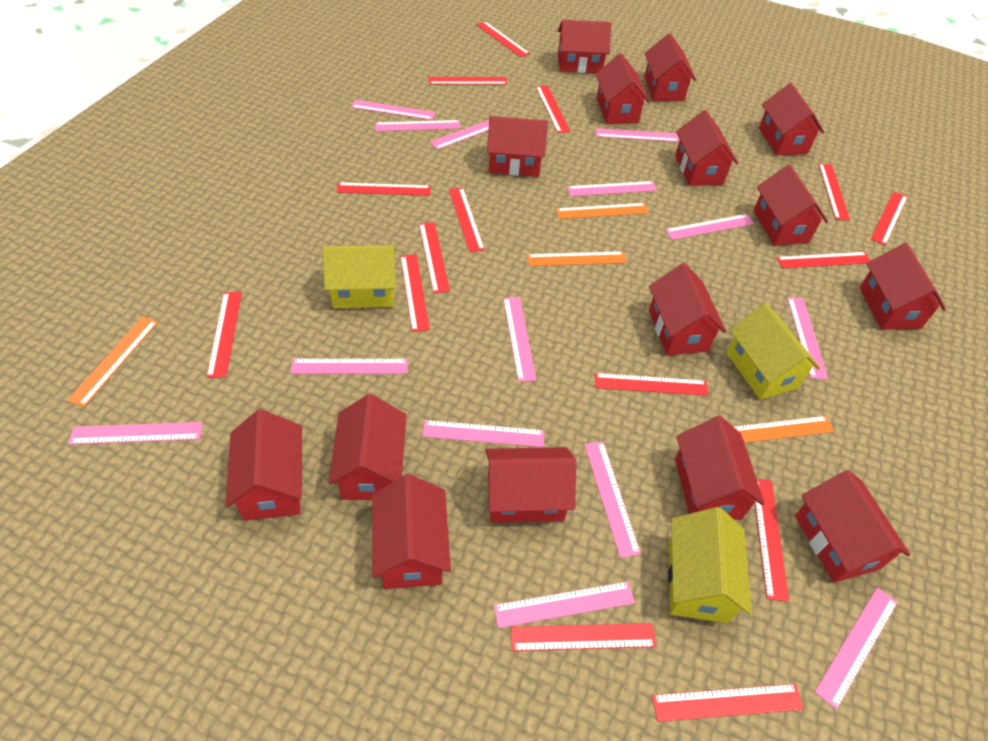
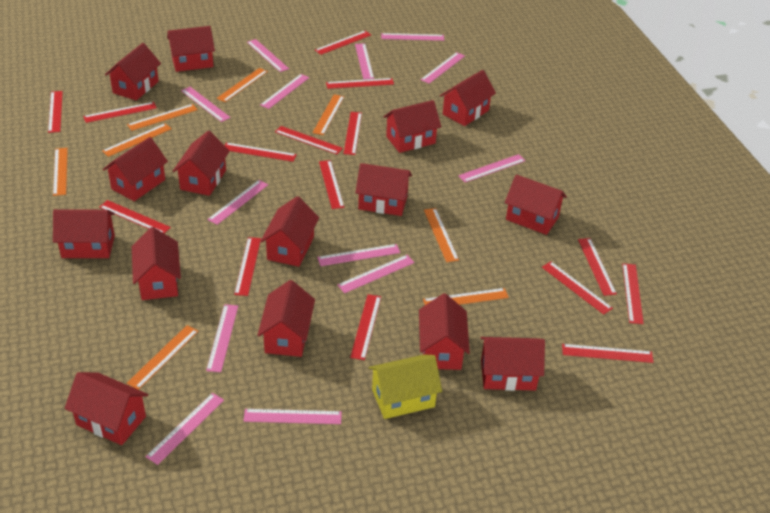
orange ruler: 4 -> 8
pink ruler: 14 -> 13
yellow house: 3 -> 1

